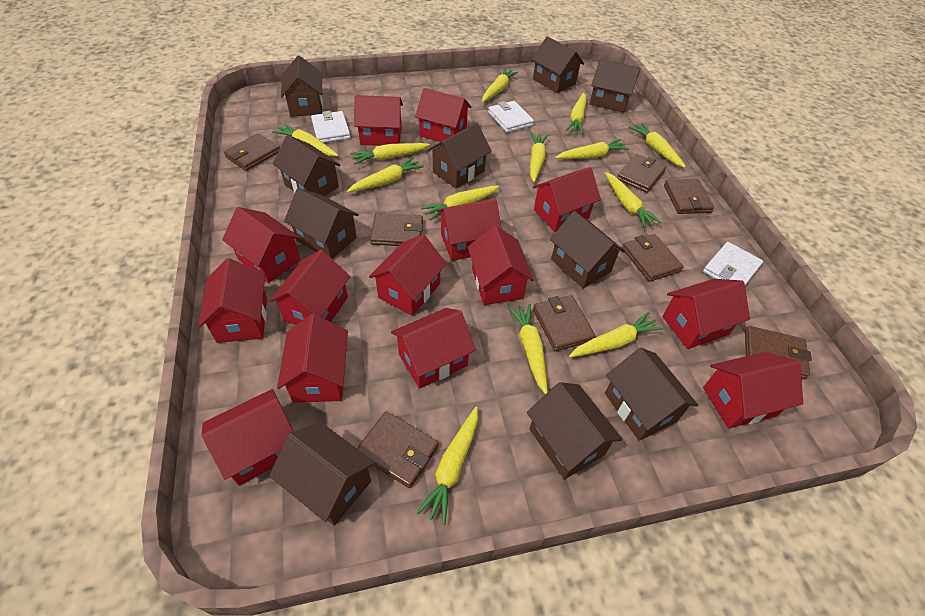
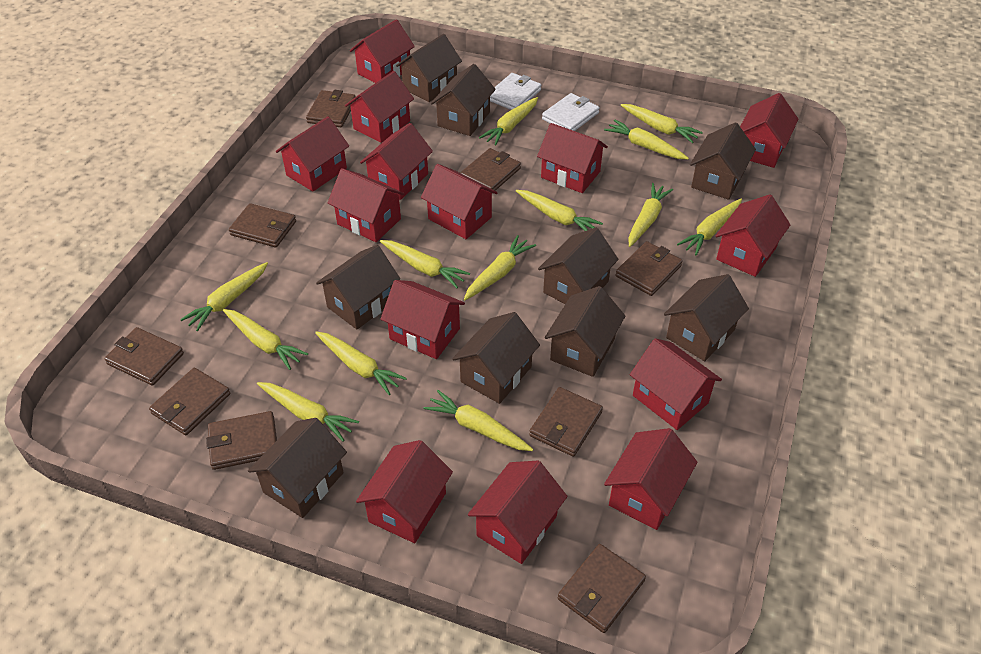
brown house: 10 -> 9
brown wallet: 8 -> 9
white wallet: 3 -> 2

